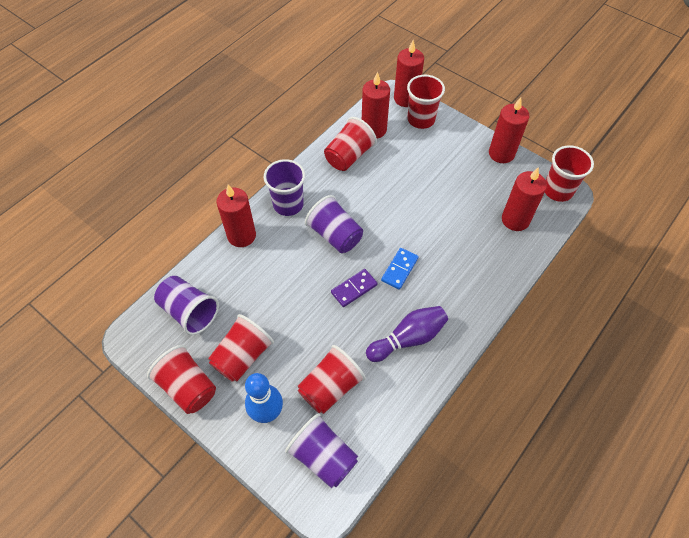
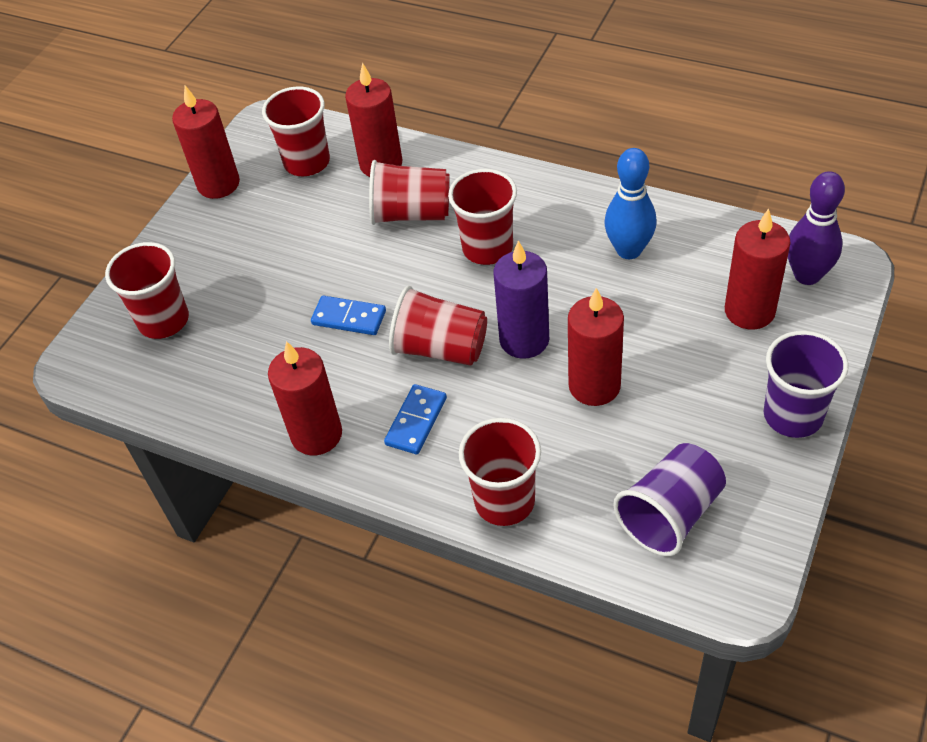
blue domino: 1 -> 2
purple candle: 0 -> 1
purple cup: 4 -> 2
purple domino: 1 -> 0

